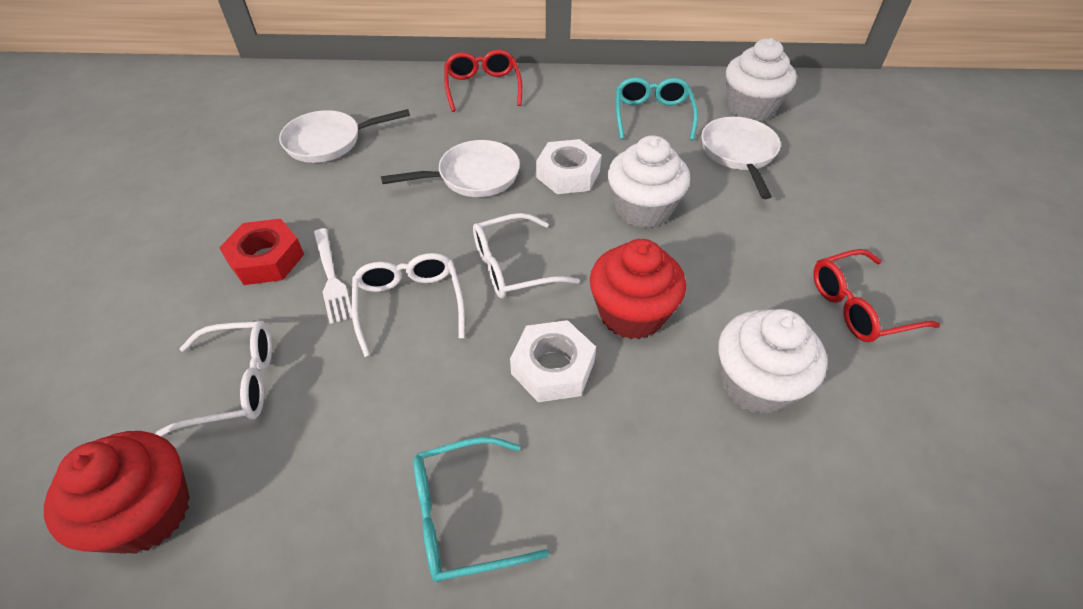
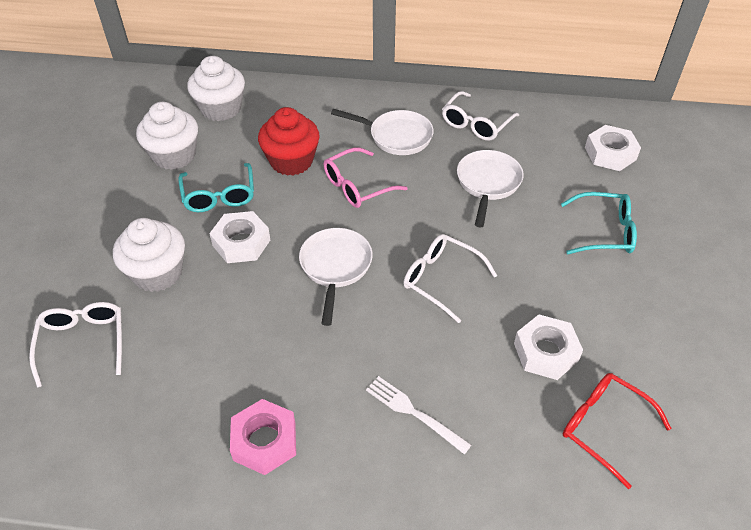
pink glasses: 0 -> 1
pink nut: 0 -> 1
red cupcake: 2 -> 1
red glasses: 2 -> 1
red nut: 1 -> 0
white nut: 2 -> 3

